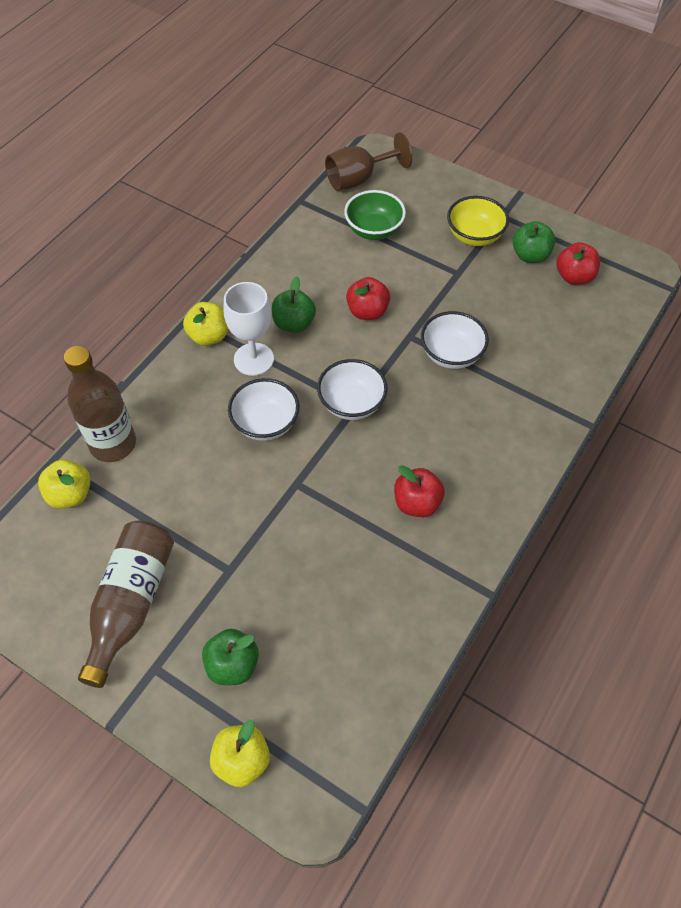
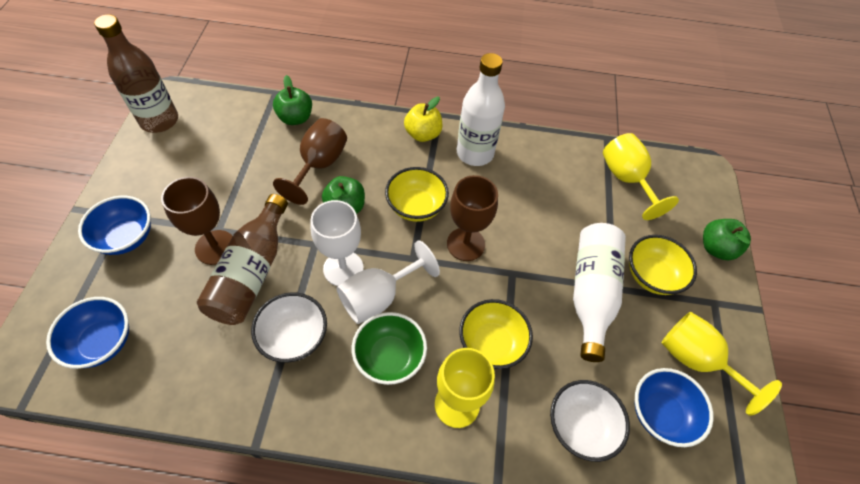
blue bowl: 0 -> 3
brown goblet: 1 -> 3
red apple: 3 -> 0
white bottle: 0 -> 2
white bowl: 3 -> 2
white goblet: 1 -> 2
yellow apple: 3 -> 1
yellow bowl: 1 -> 3
yellow goblet: 0 -> 3

